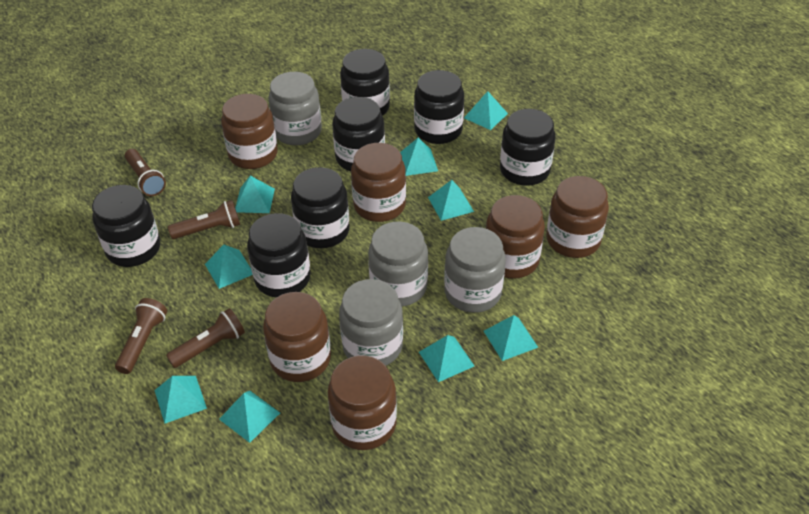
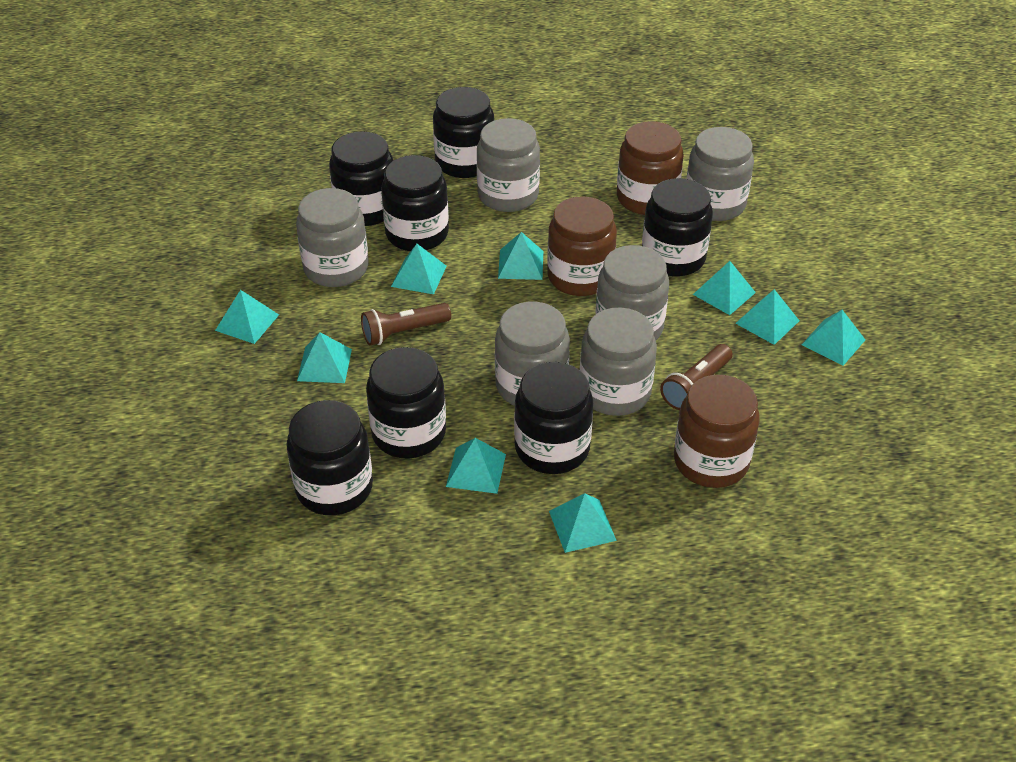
brown flashlight: 4 -> 2
brown jar: 6 -> 3
grey jar: 4 -> 6

